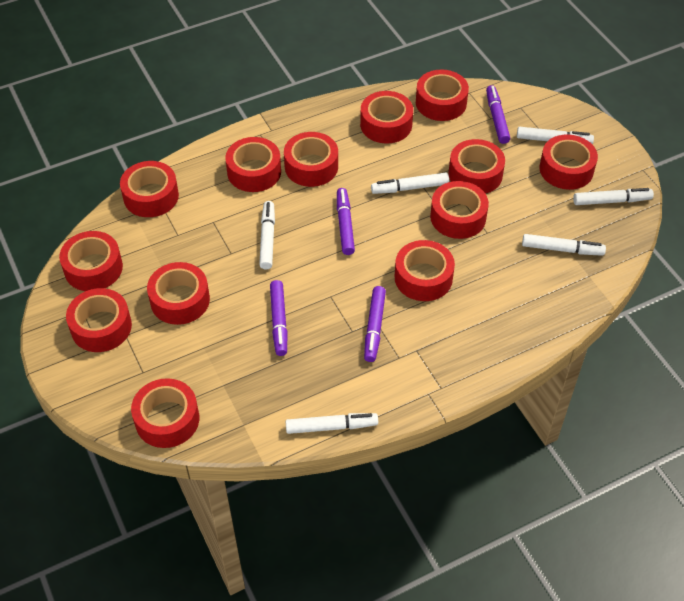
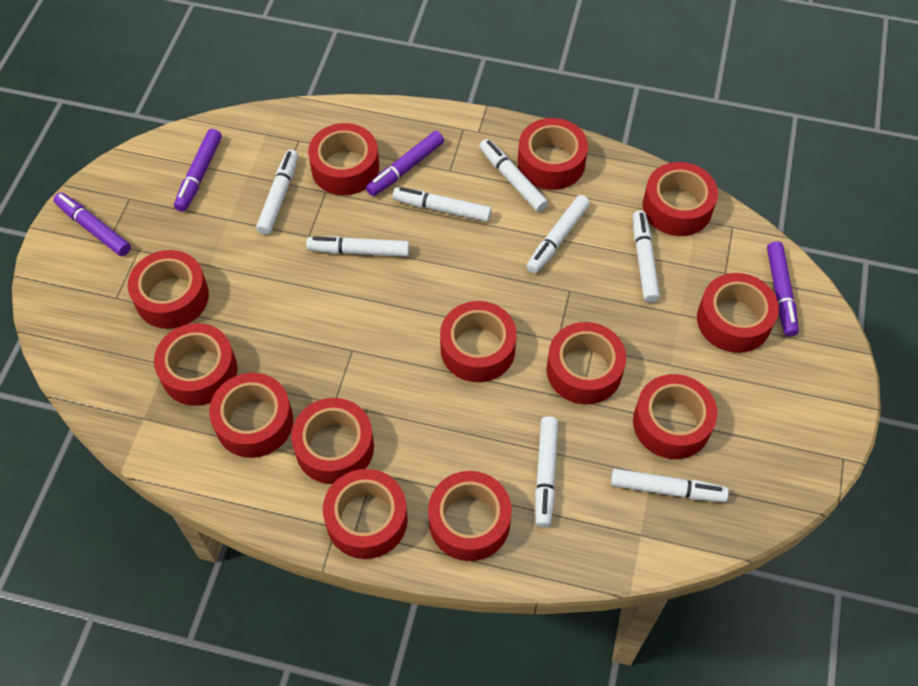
white marker: 6 -> 8

